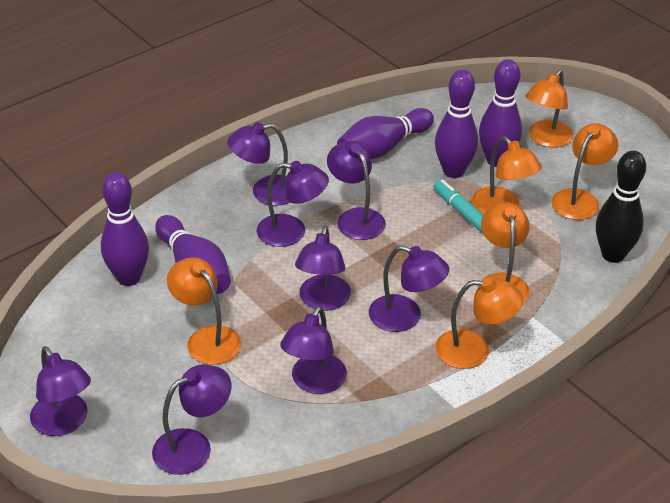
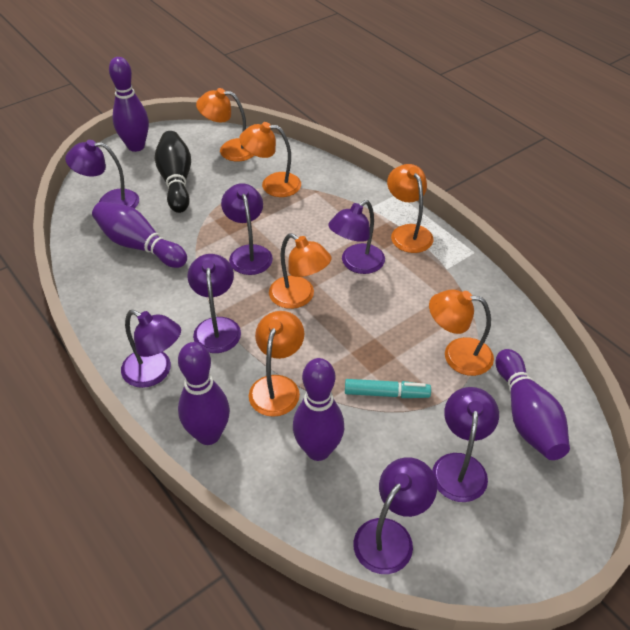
purple lamp: 8 -> 7

